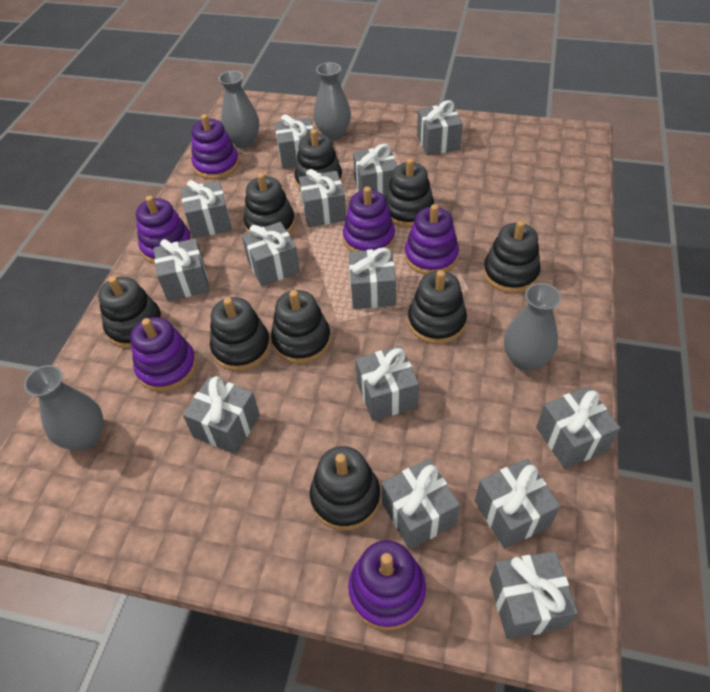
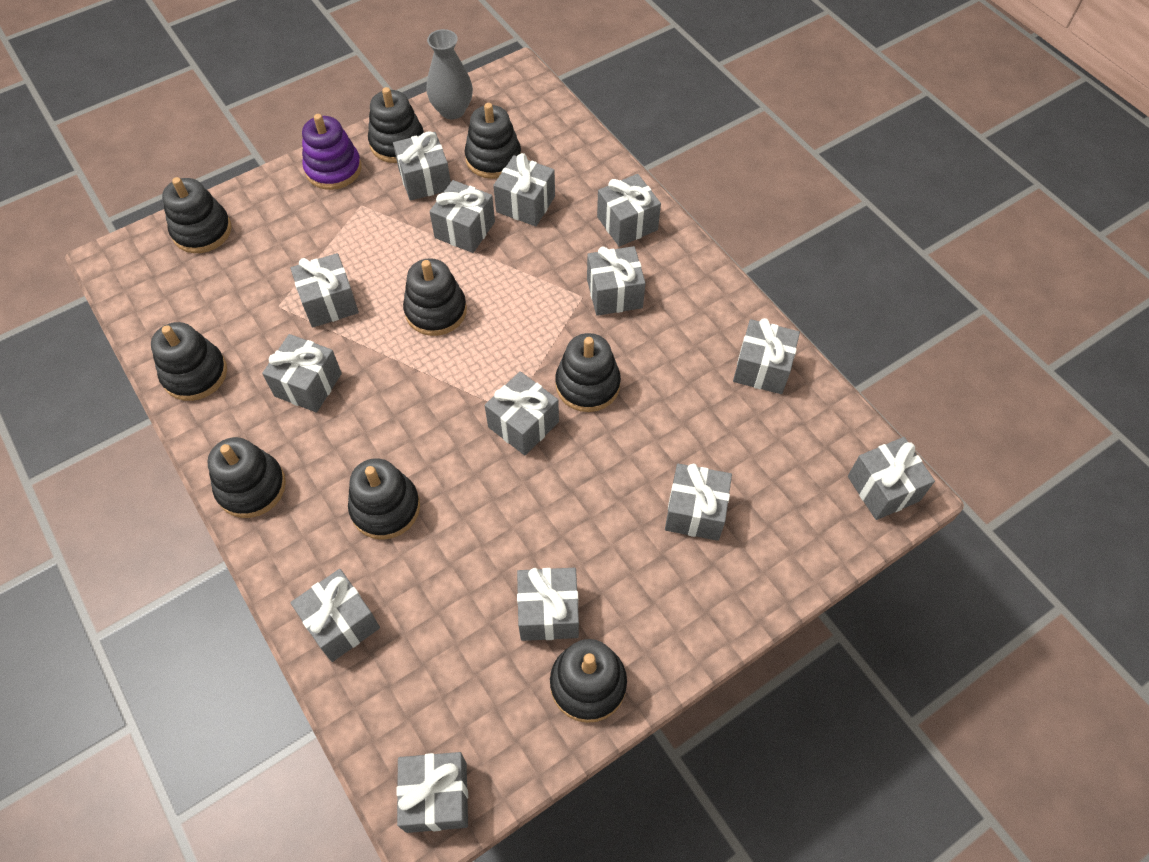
grey vase: 4 -> 1
purple stacking toy: 6 -> 1

